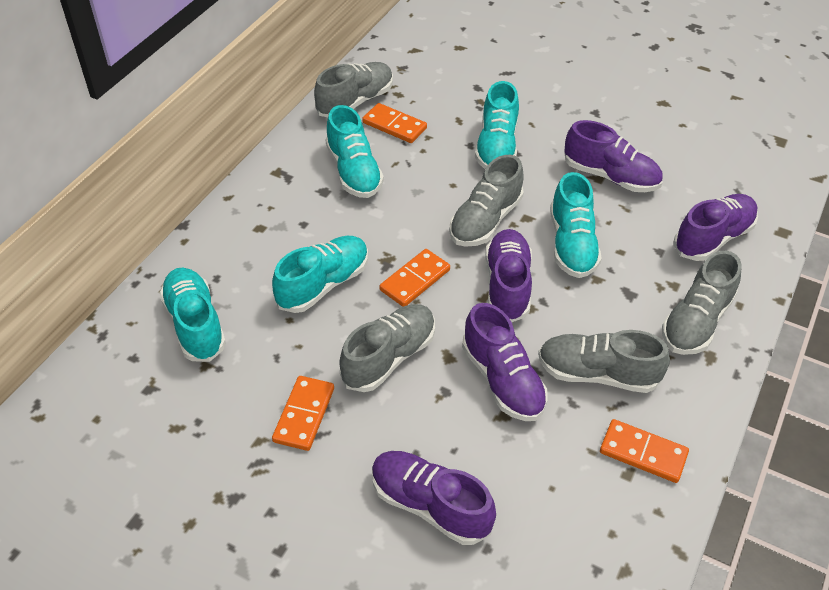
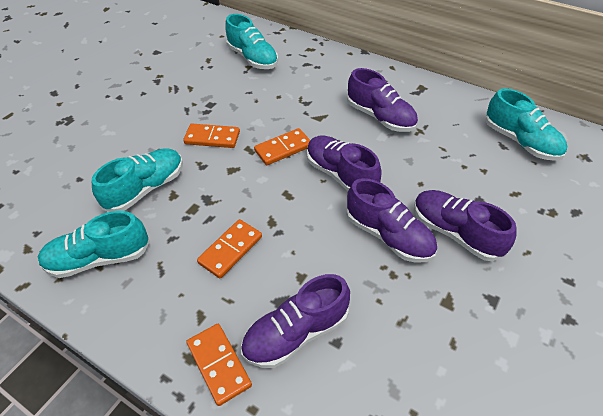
grey shoe: 5 -> 0
turquoise shoe: 5 -> 4

